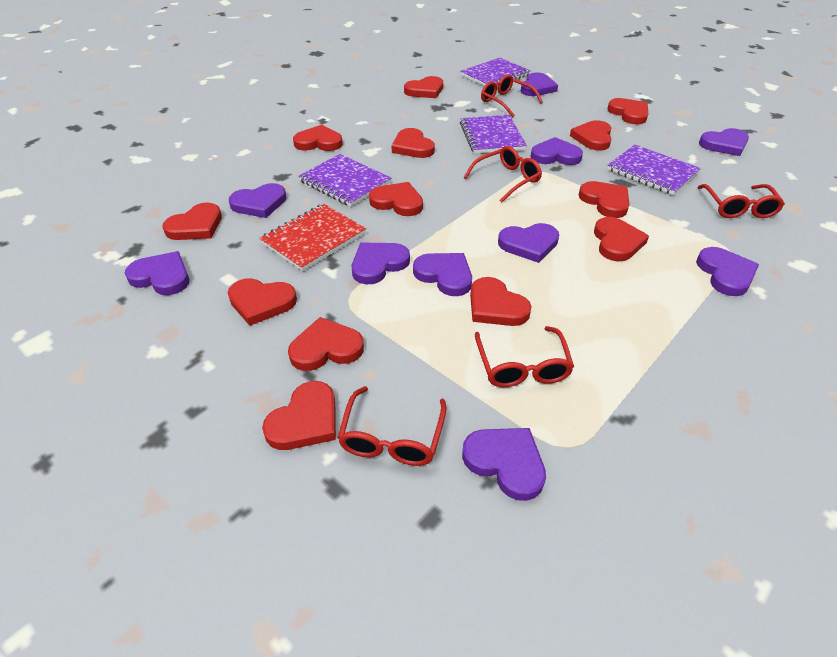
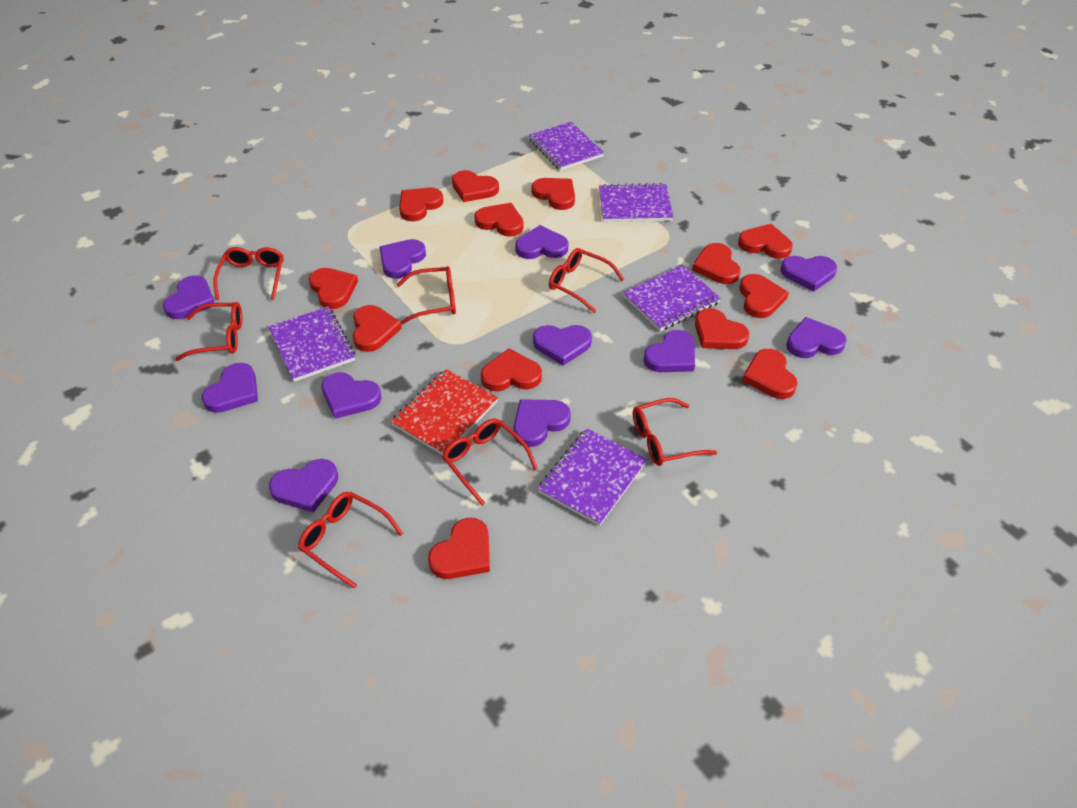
purple heart: 10 -> 11
purple notebook: 4 -> 5
red glasses: 5 -> 7

